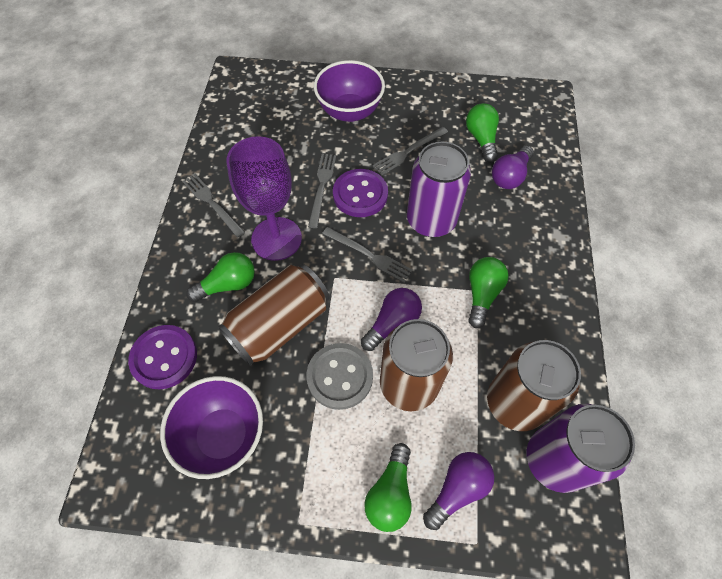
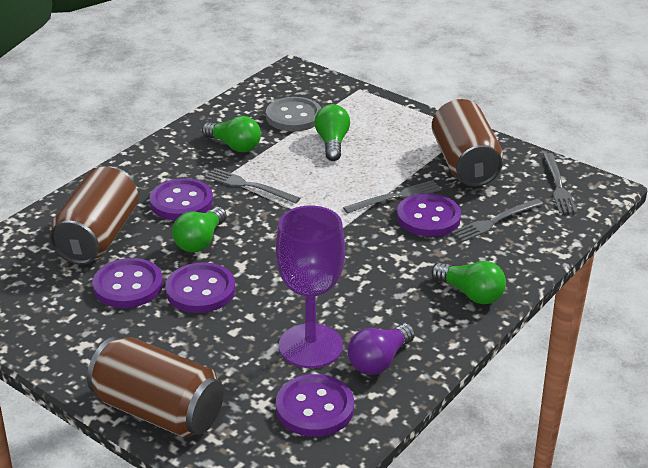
purple bowl: 2 -> 0
purple button: 2 -> 5
purple can: 2 -> 0
purple light bulb: 3 -> 1

